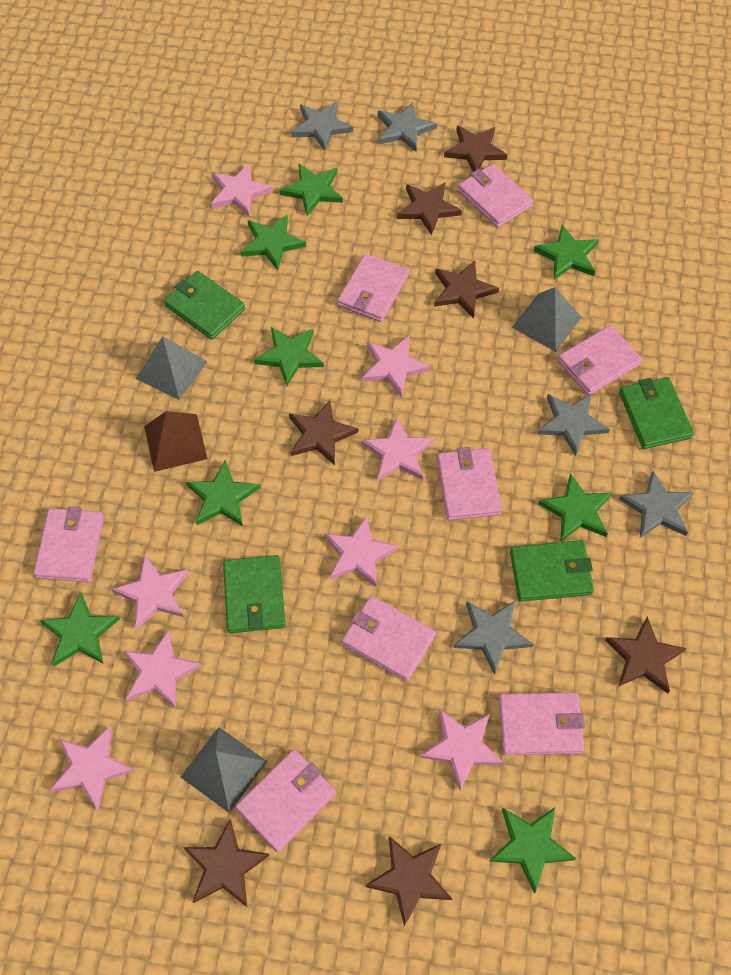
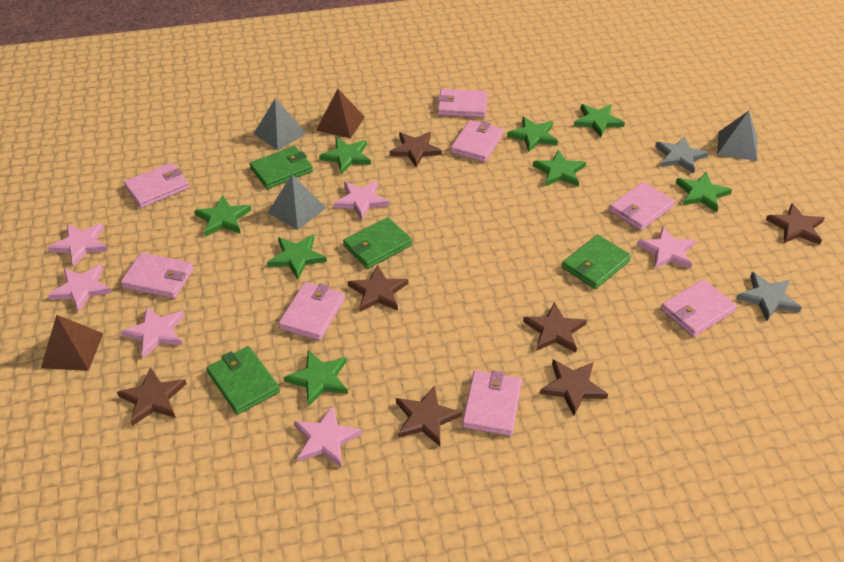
brown pyramid: 1 -> 2
grey star: 5 -> 2
pink star: 8 -> 6

